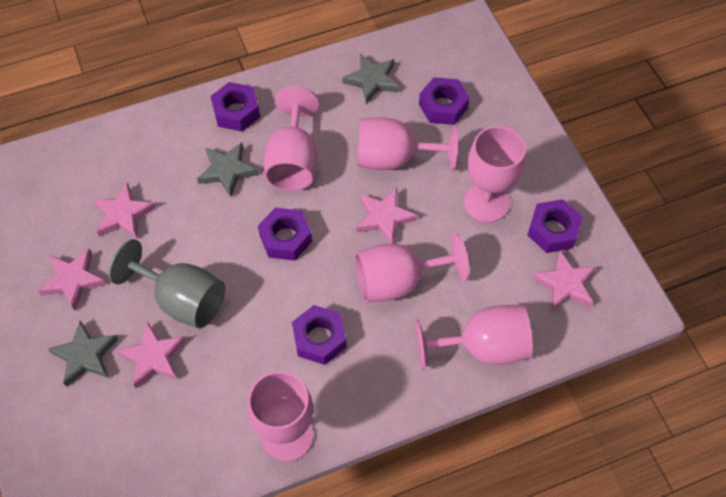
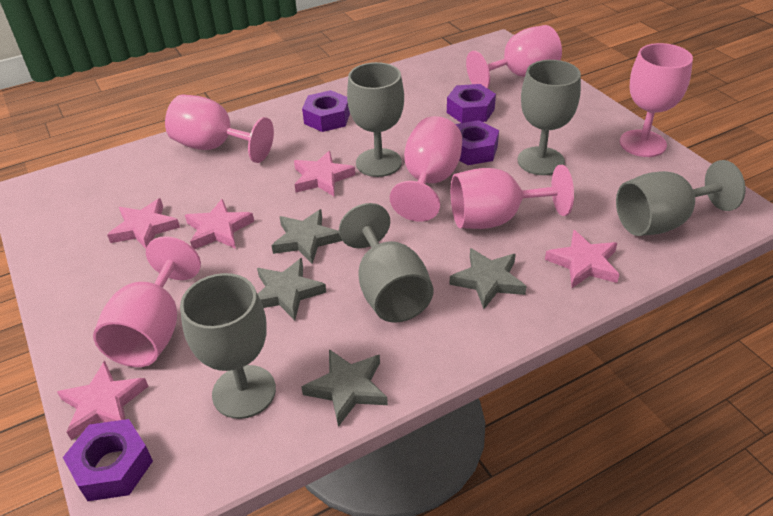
grey goblet: 1 -> 5
grey star: 3 -> 4
purple nut: 5 -> 4

